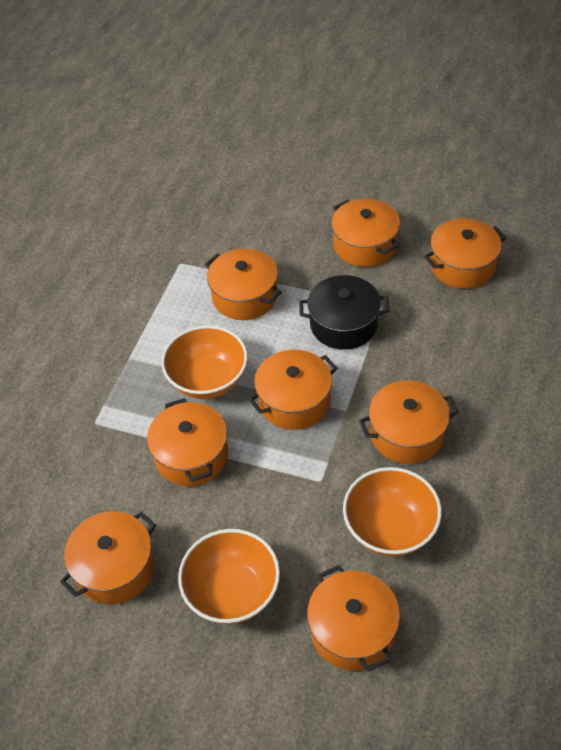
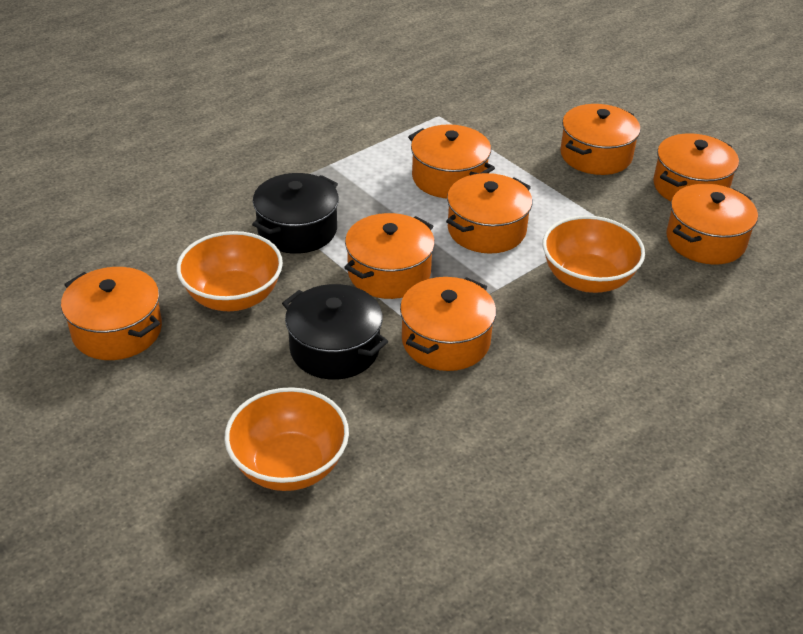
black pot: 1 -> 2

